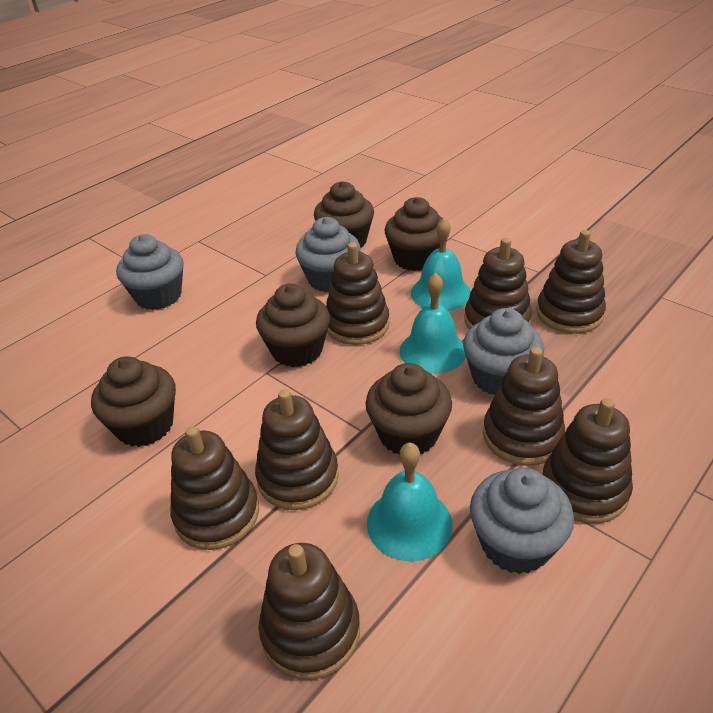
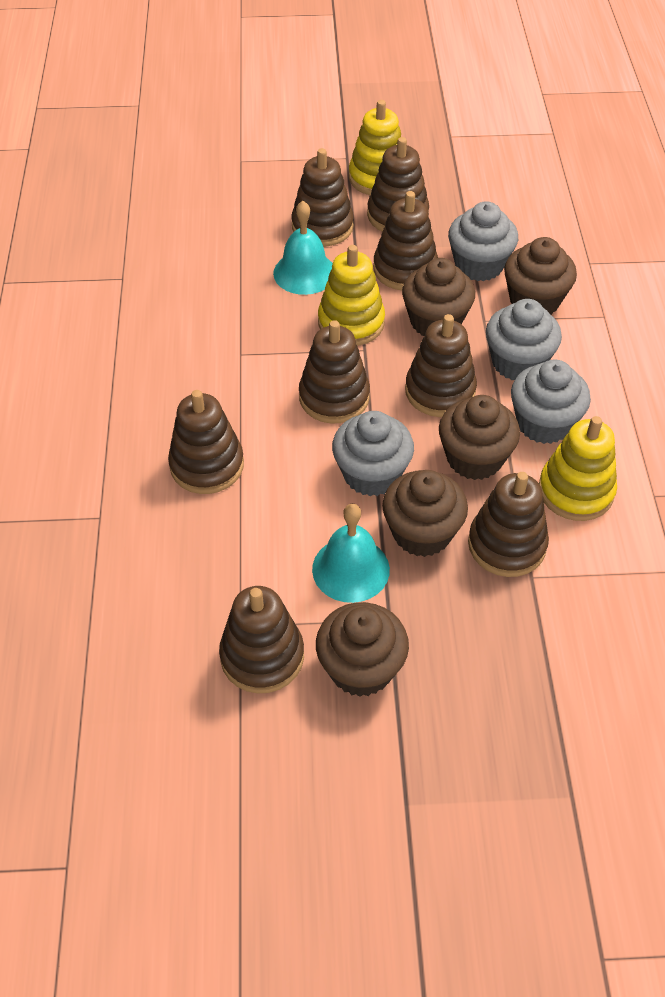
turquoise bell: 3 -> 2
yellow stacking toy: 0 -> 3

